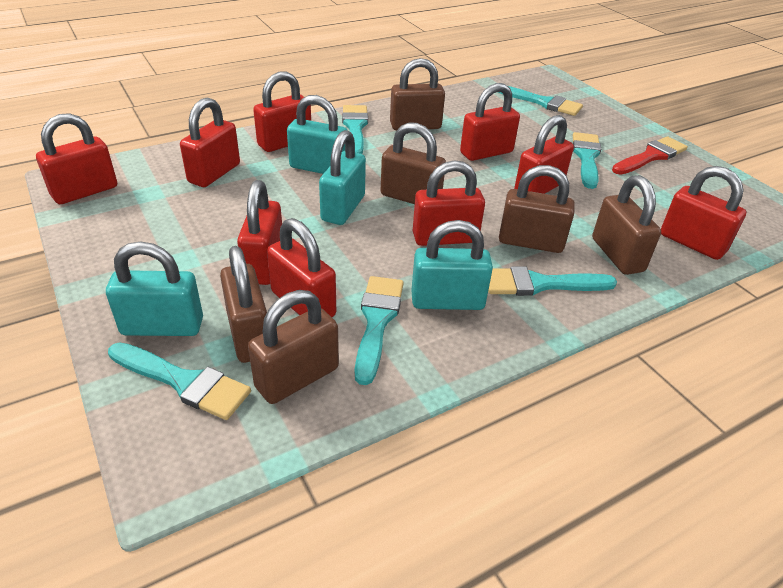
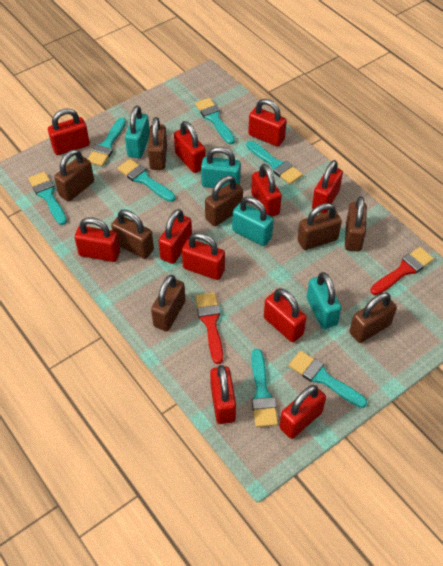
brown padlock: 6 -> 8
red brush: 1 -> 2
red padlock: 9 -> 11
turquoise brush: 6 -> 7

